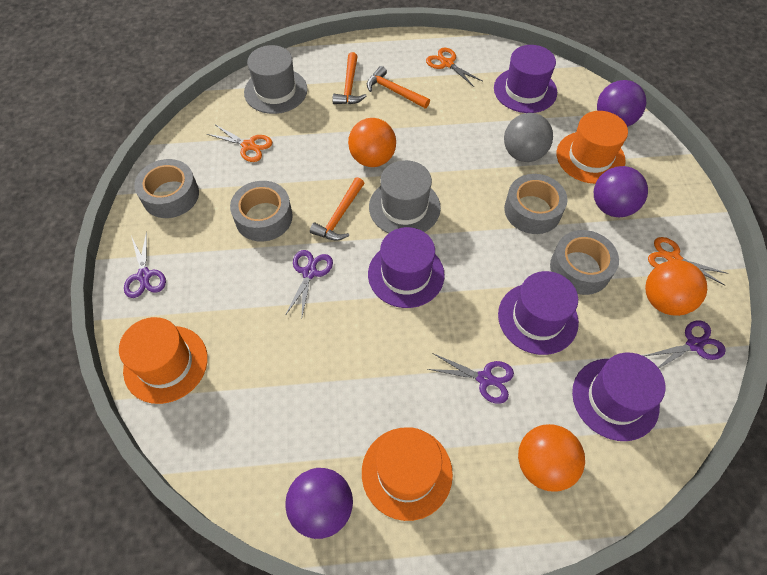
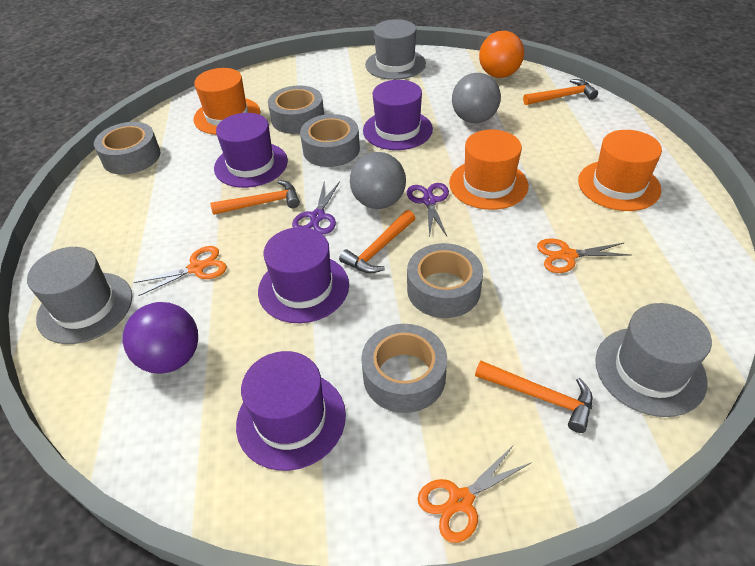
grey ball: 1 -> 2
grey hat: 2 -> 3
grey tape: 4 -> 5
orange ball: 3 -> 1
orange hammer: 3 -> 4
purple ball: 3 -> 1
purple scissors: 4 -> 2

